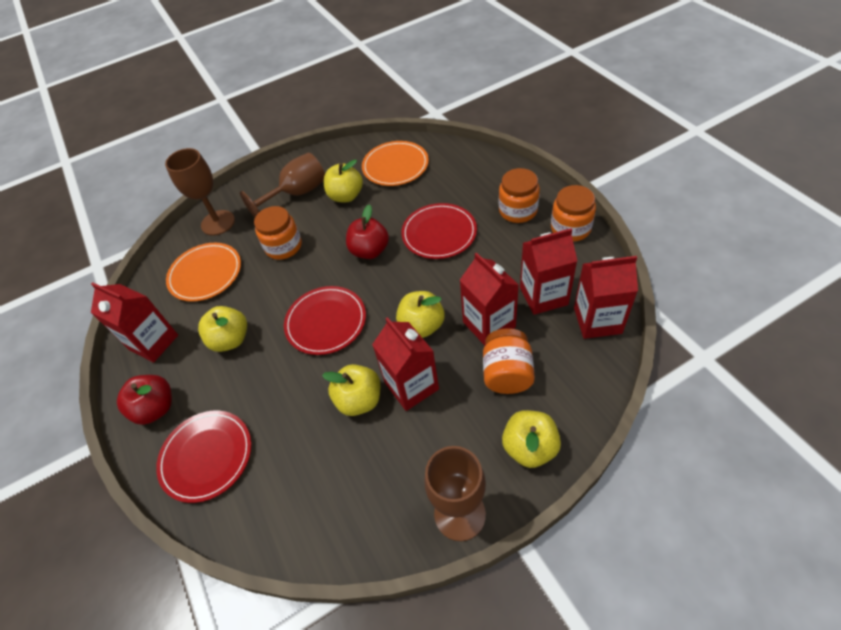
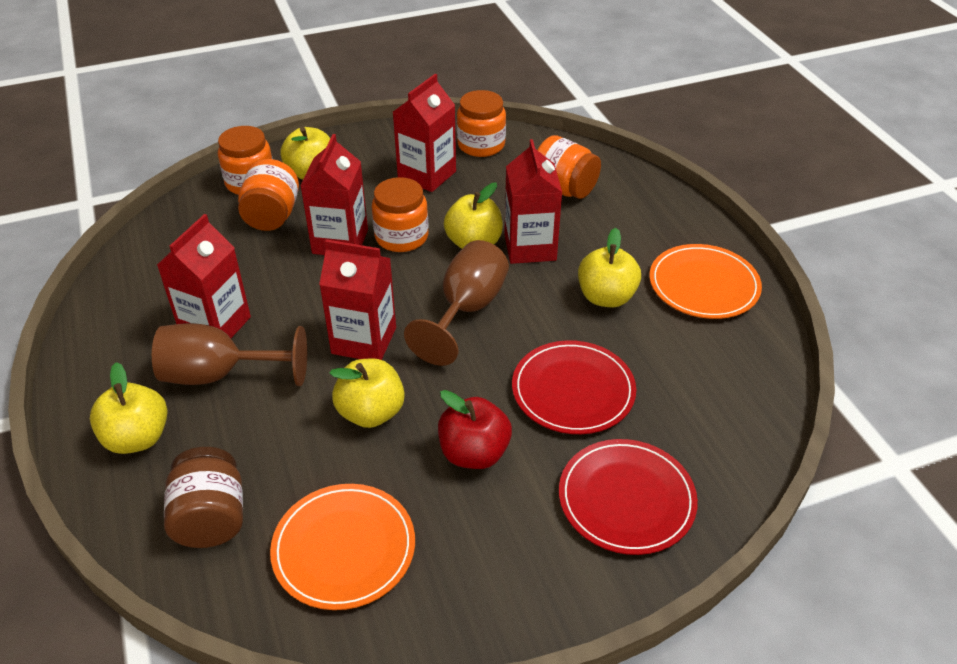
brown goblet: 3 -> 2
brown jar: 0 -> 1
orange jar: 4 -> 5
red apple: 2 -> 1
red plate: 3 -> 2

